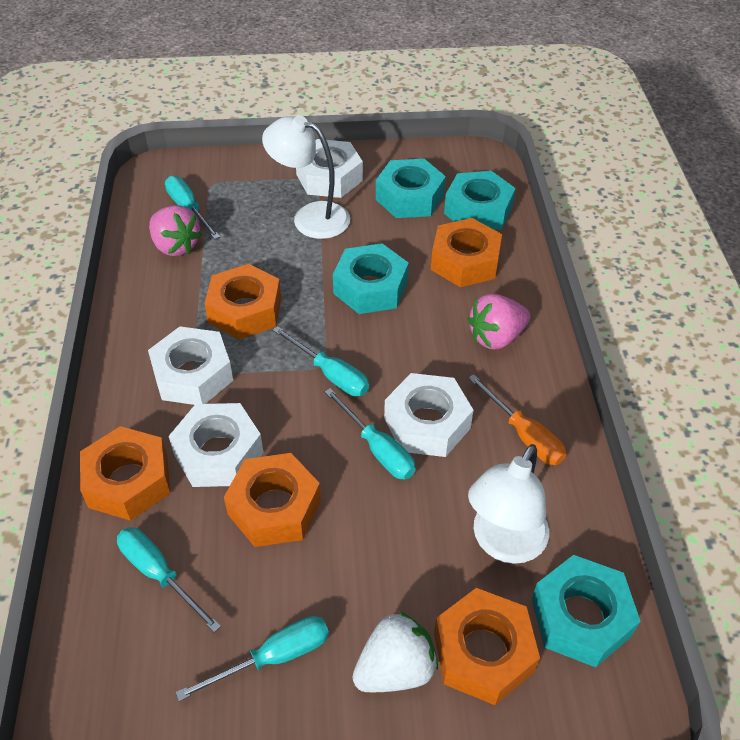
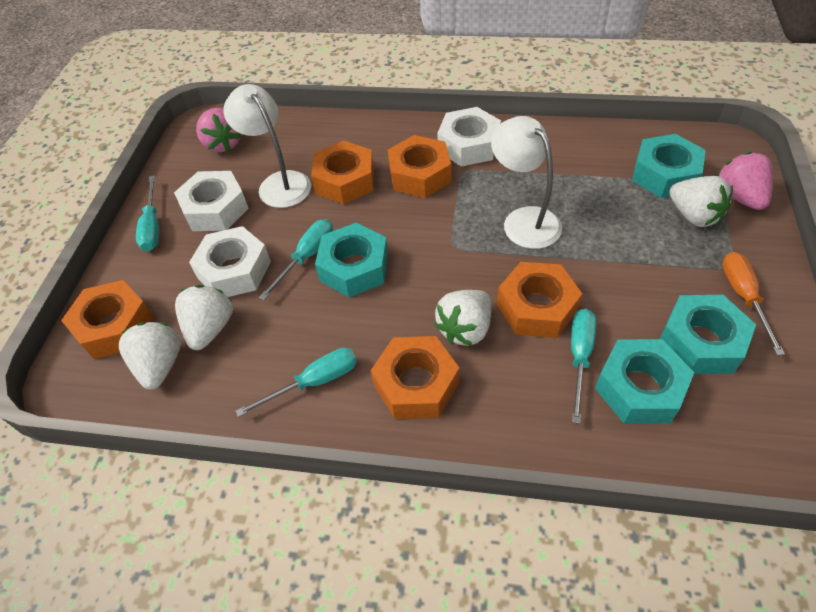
turquoise screwdriver: 5 -> 4
white nut: 4 -> 3
white strawberry: 1 -> 4

